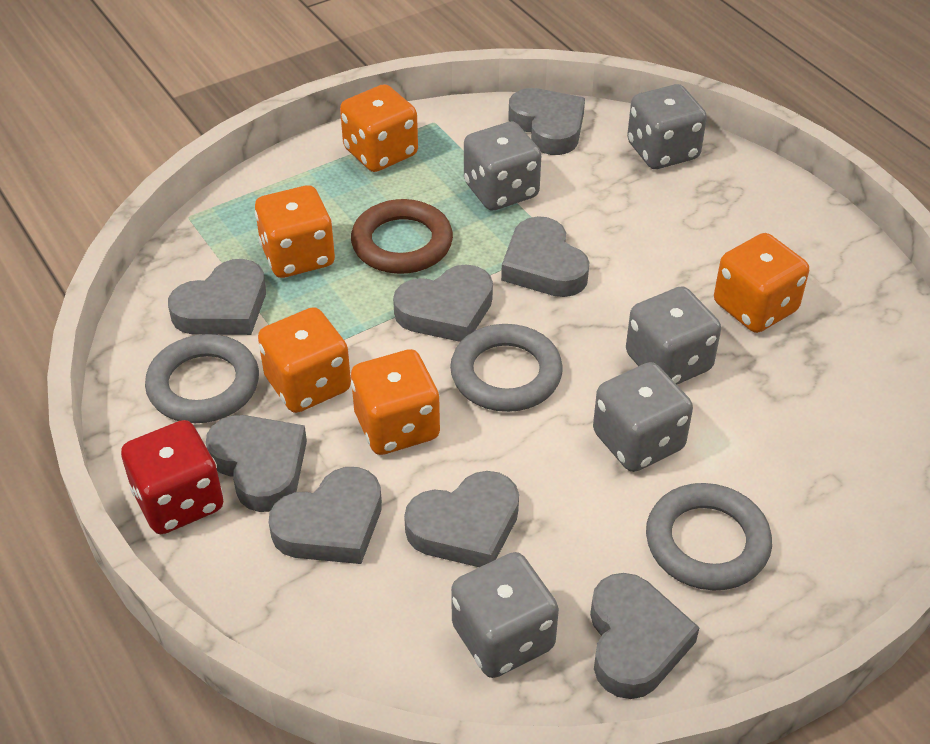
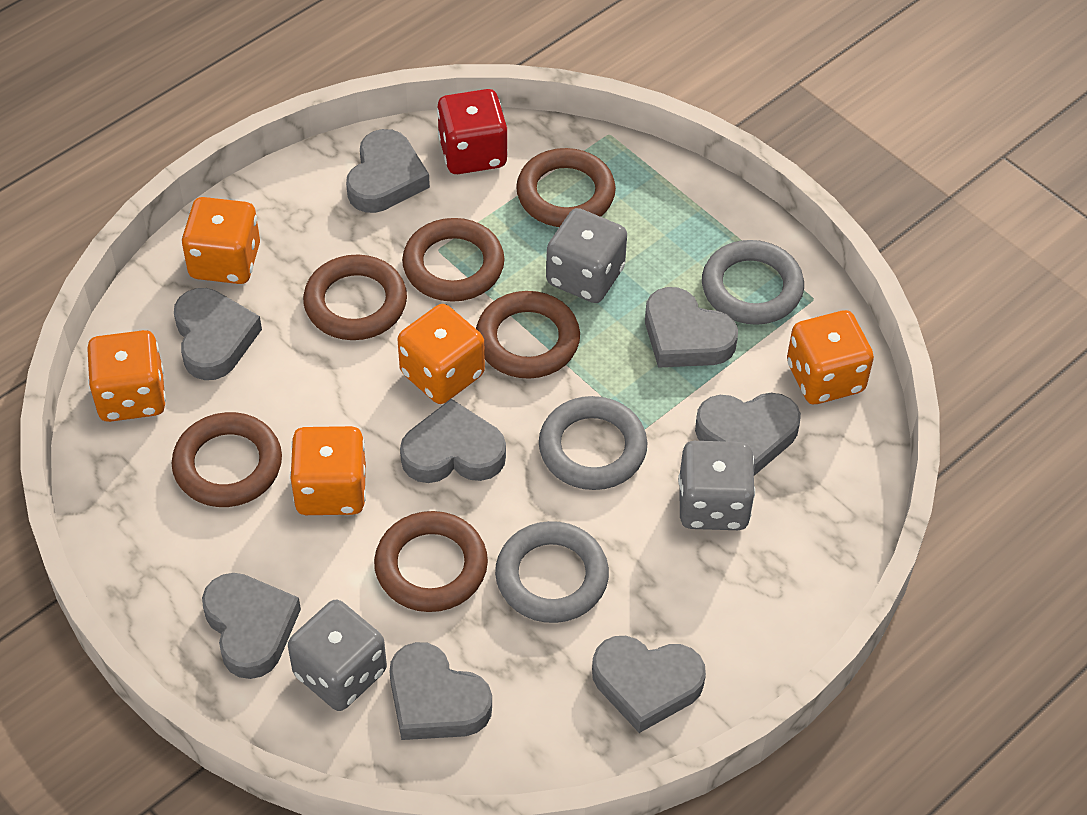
brown ring: 1 -> 6
grey dice: 5 -> 3

